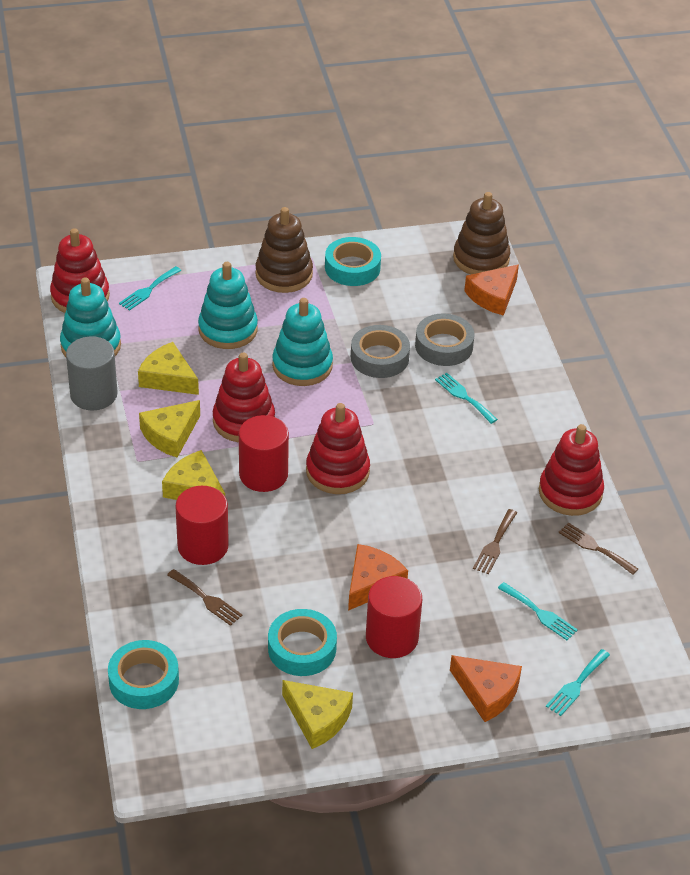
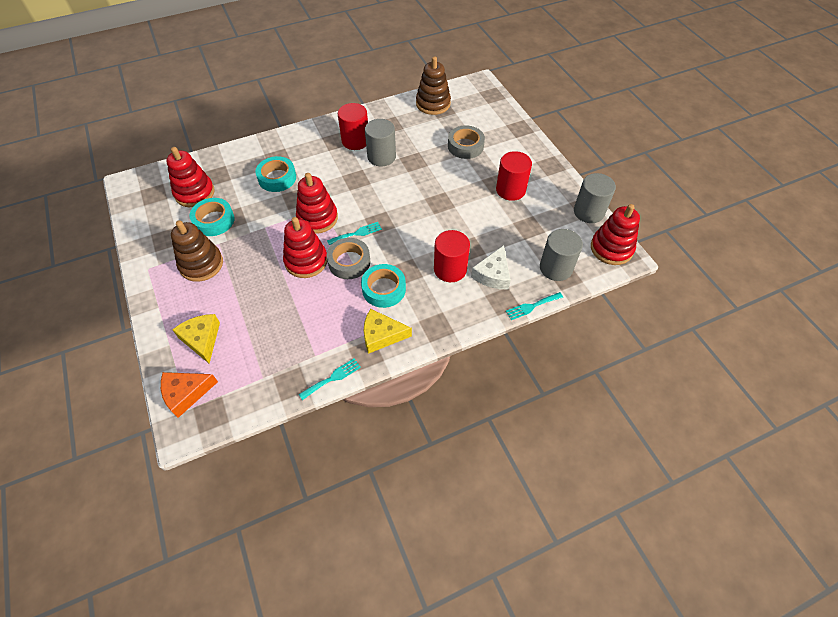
brown fork: 3 -> 0
grey cylinder: 1 -> 3
orange cheese: 3 -> 1
turquoise fork: 4 -> 3
turquoise stacking toy: 3 -> 0
white cheese: 0 -> 1
yellow cheese: 4 -> 2

